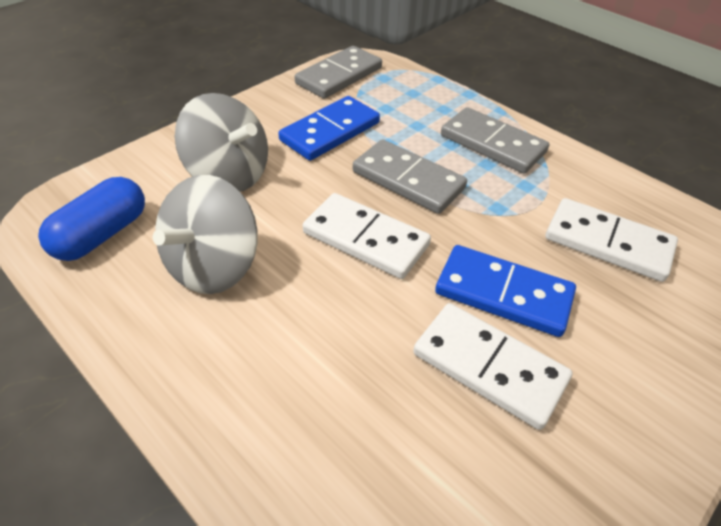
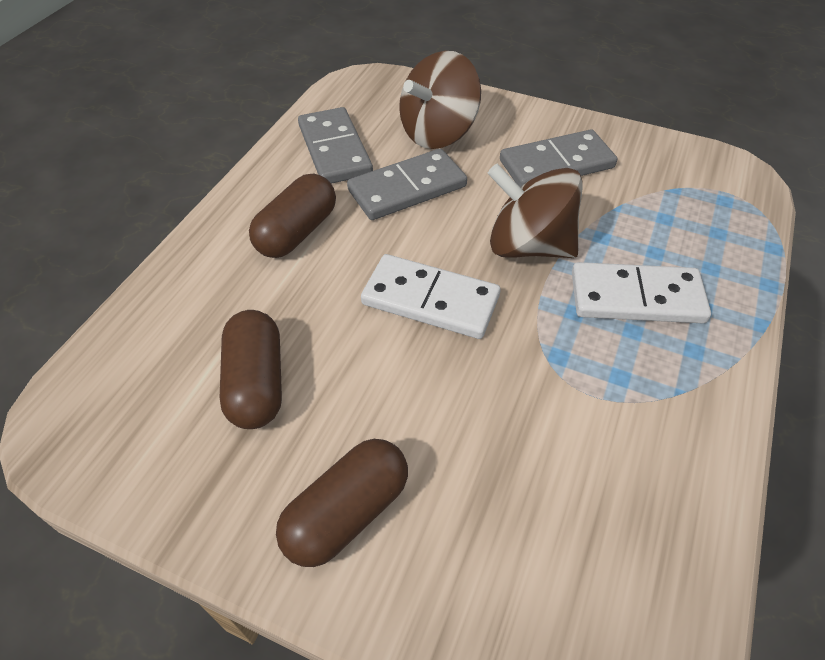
blue capsule: 1 -> 0
blue domino: 2 -> 0
brown capsule: 0 -> 3
brown spinning top: 0 -> 2
grey spinning top: 2 -> 0
white domino: 3 -> 2

